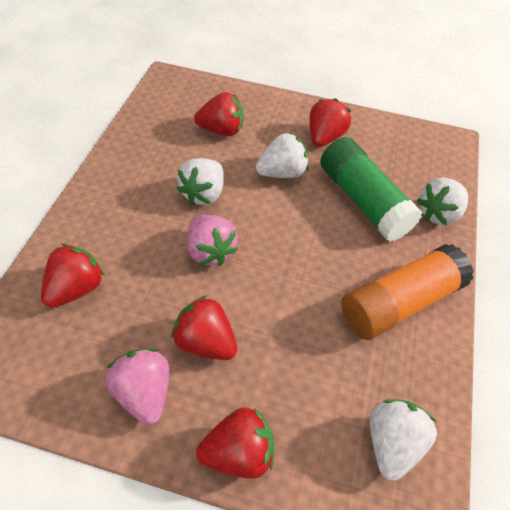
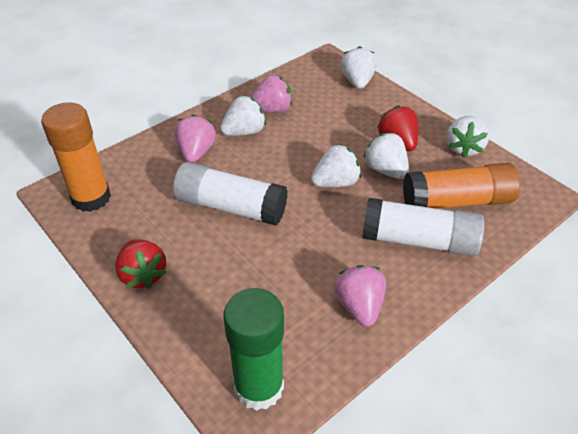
orange glue stick: 1 -> 2
pink strawberry: 2 -> 3
red strawberry: 5 -> 2
white glue stick: 0 -> 2
white strawberry: 4 -> 5

